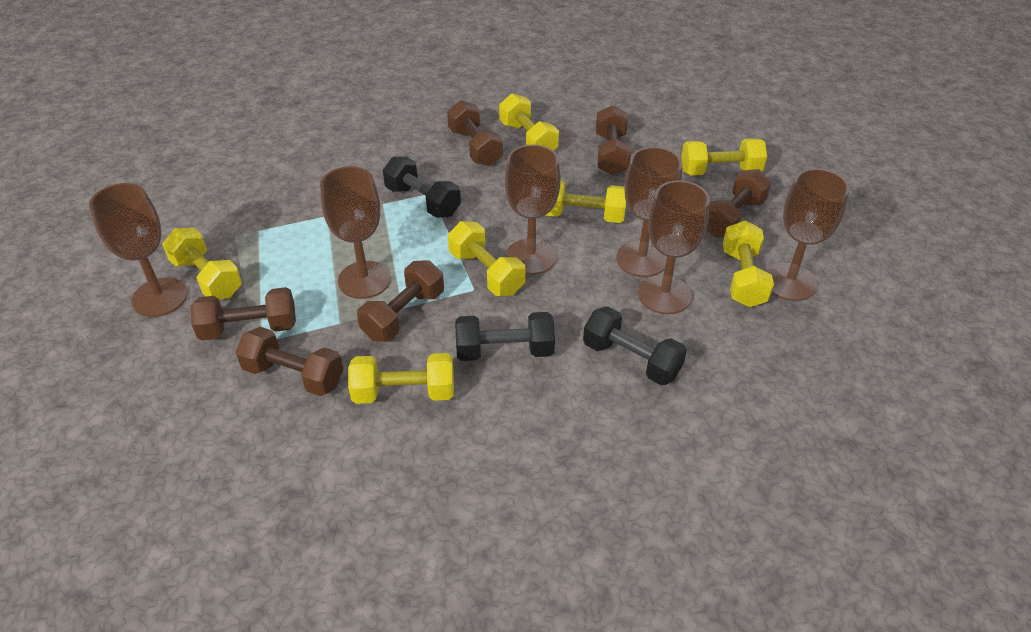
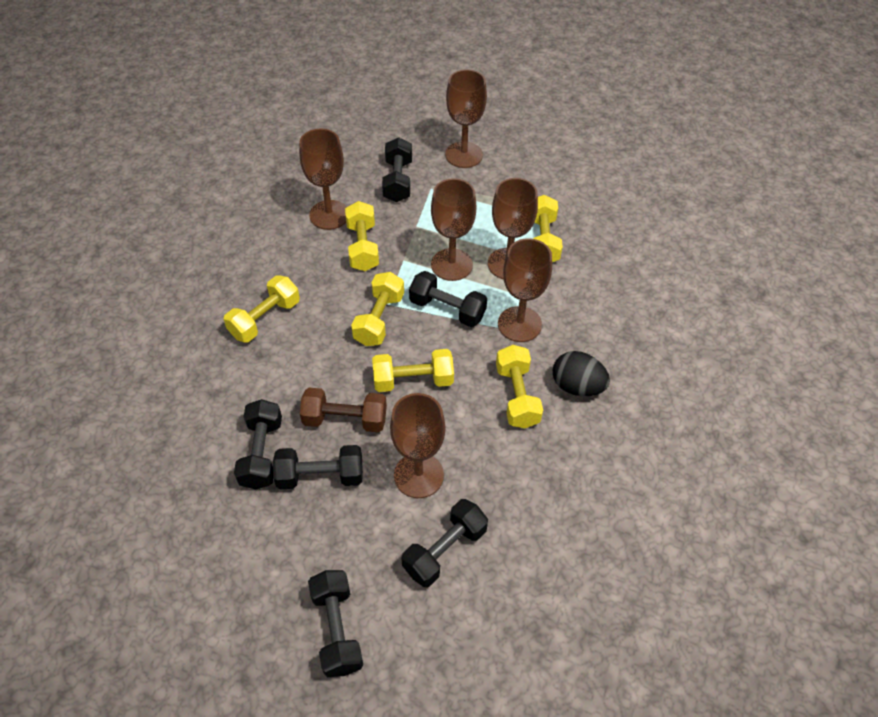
black dumbbell: 3 -> 6
black egg: 0 -> 1
brown dumbbell: 6 -> 1
yellow dumbbell: 7 -> 6

